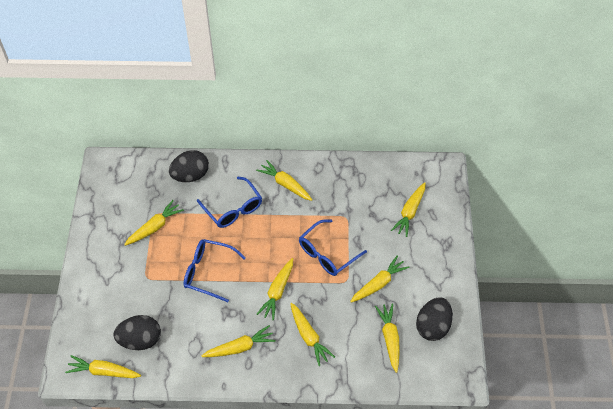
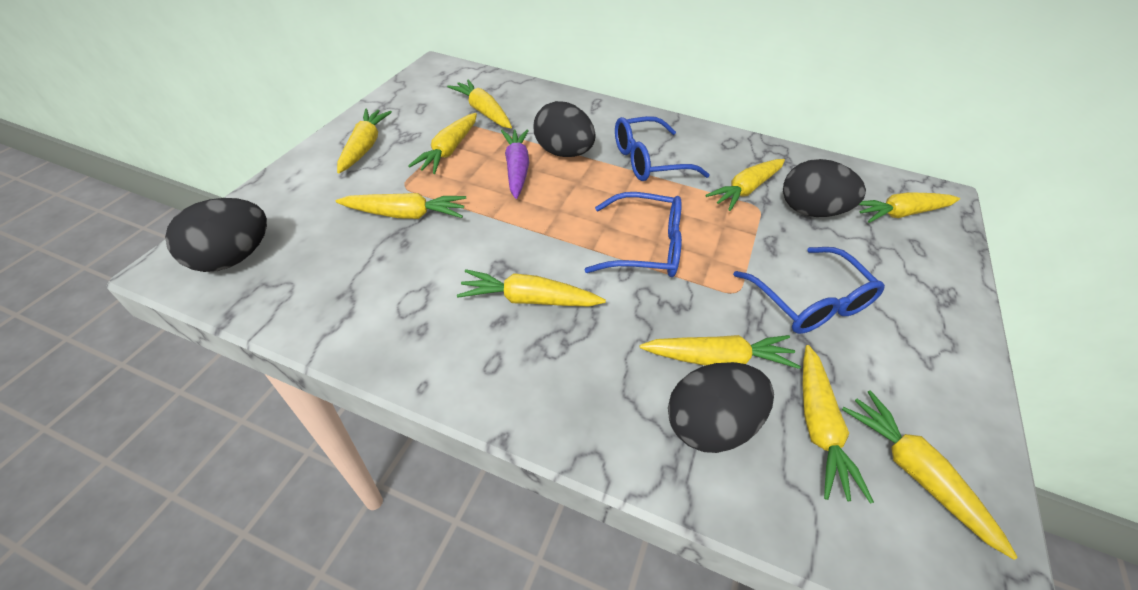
black egg: 3 -> 4
purple carrot: 0 -> 1
yellow carrot: 9 -> 10

